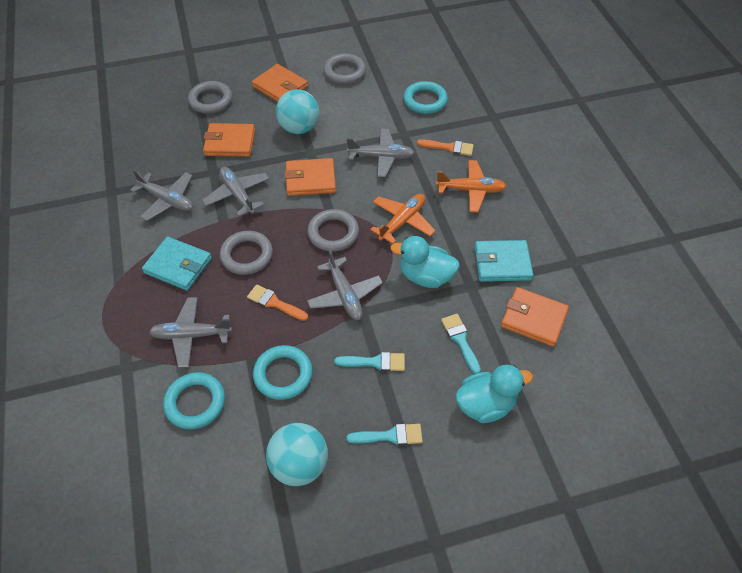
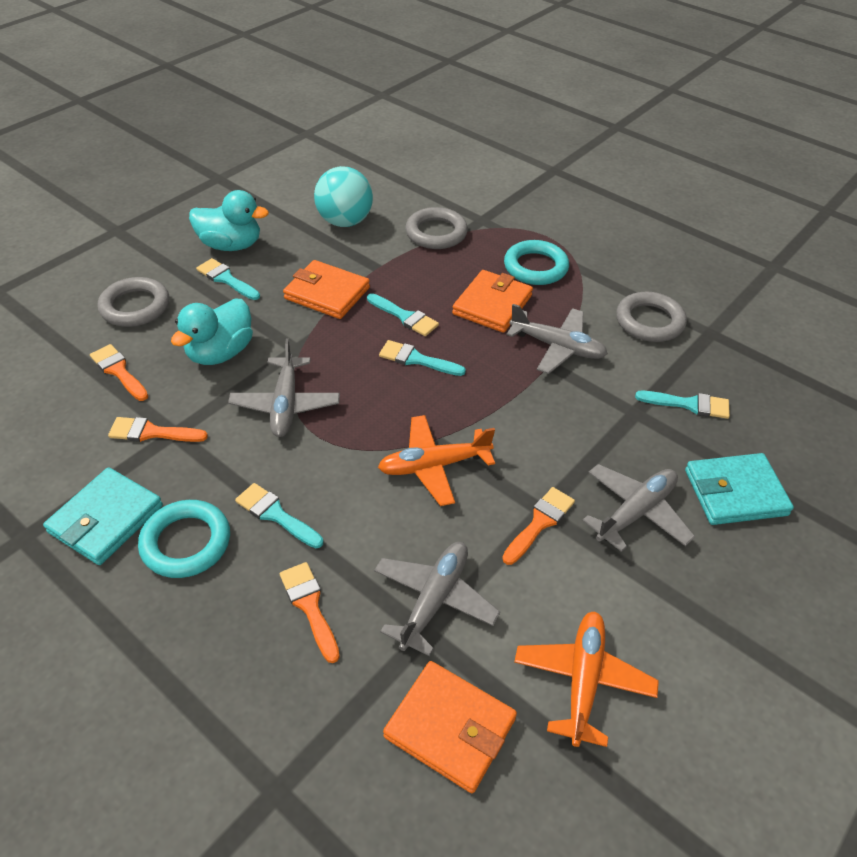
grey plane: 5 -> 4
grey ring: 4 -> 3
orange brush: 2 -> 4
orange wallet: 4 -> 3
turquoise ball: 2 -> 1
turquoise brush: 3 -> 5
turquoise ring: 3 -> 2

